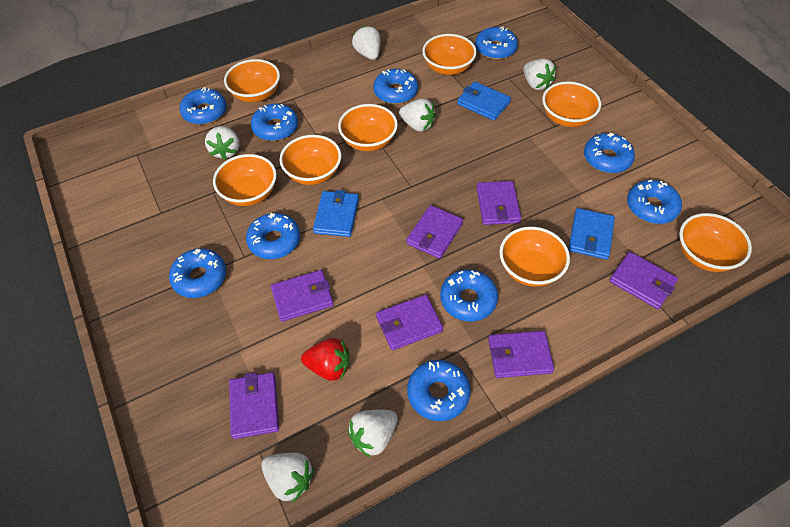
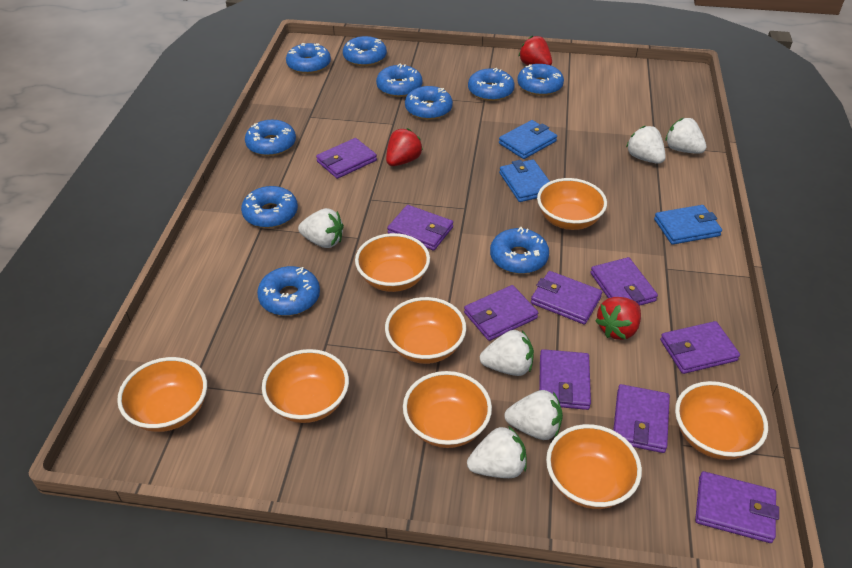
purple wallet: 7 -> 9
red strawberry: 1 -> 3

